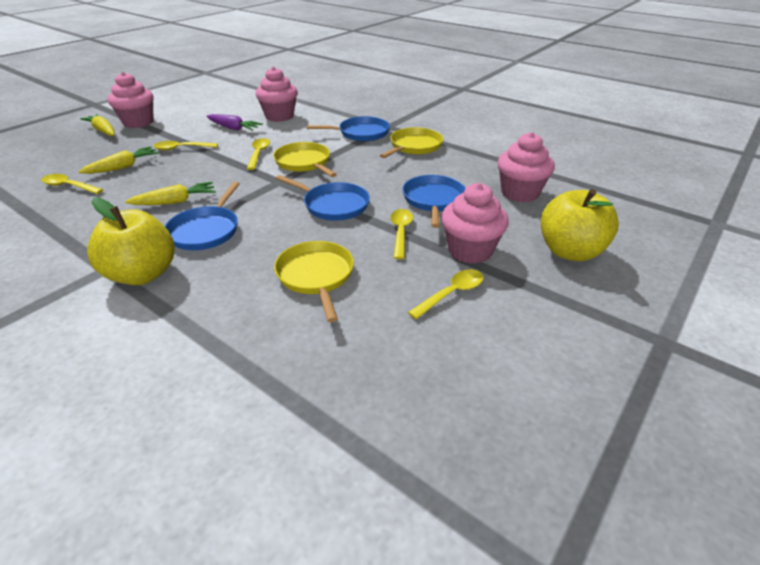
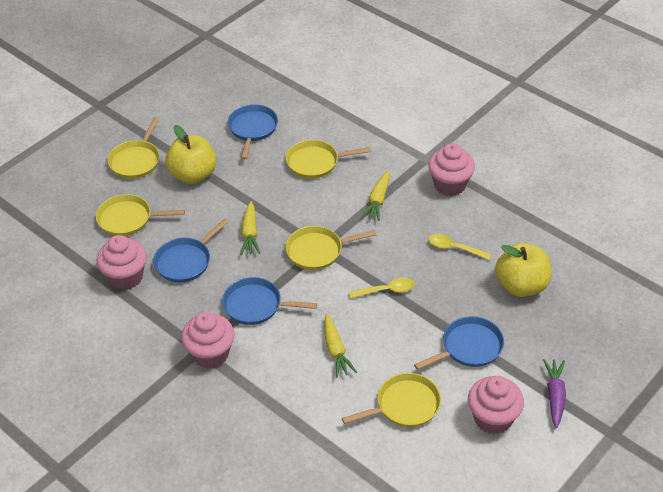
yellow pan: 3 -> 5
yellow spoon: 5 -> 2

